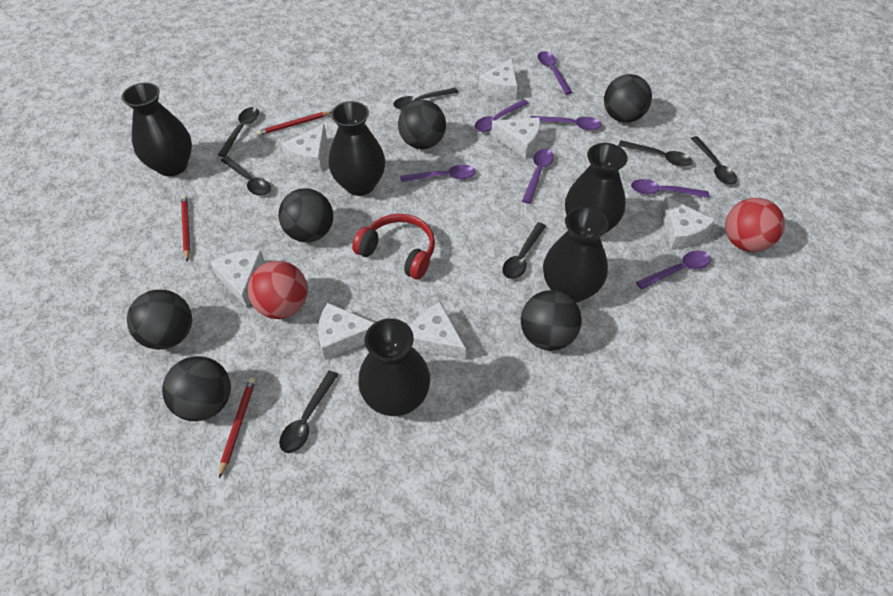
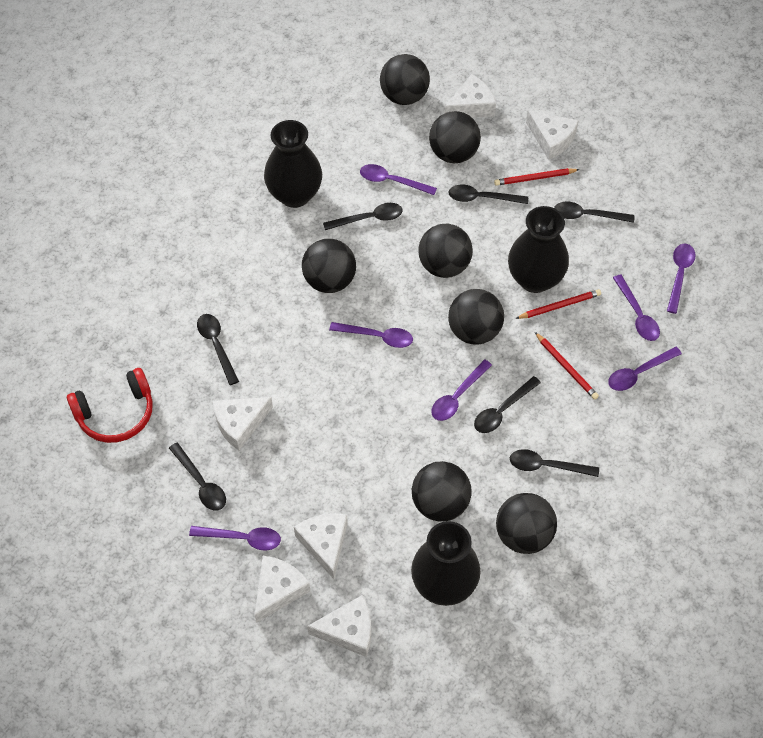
black ball: 6 -> 7
black vase: 5 -> 3
red ball: 2 -> 0
white cheese: 7 -> 6

